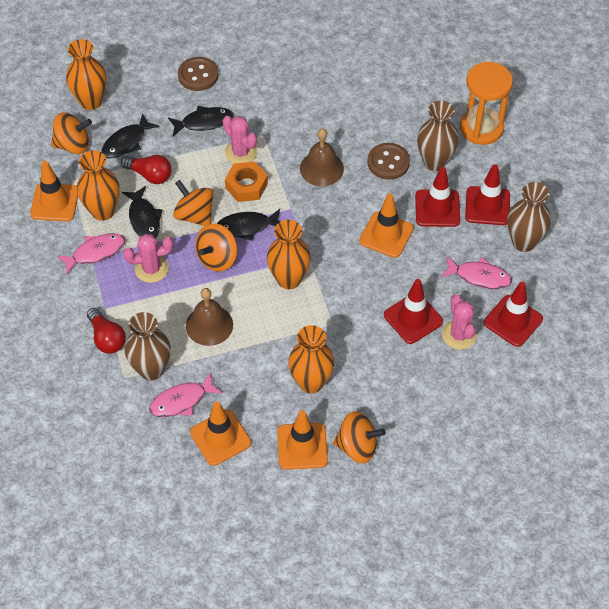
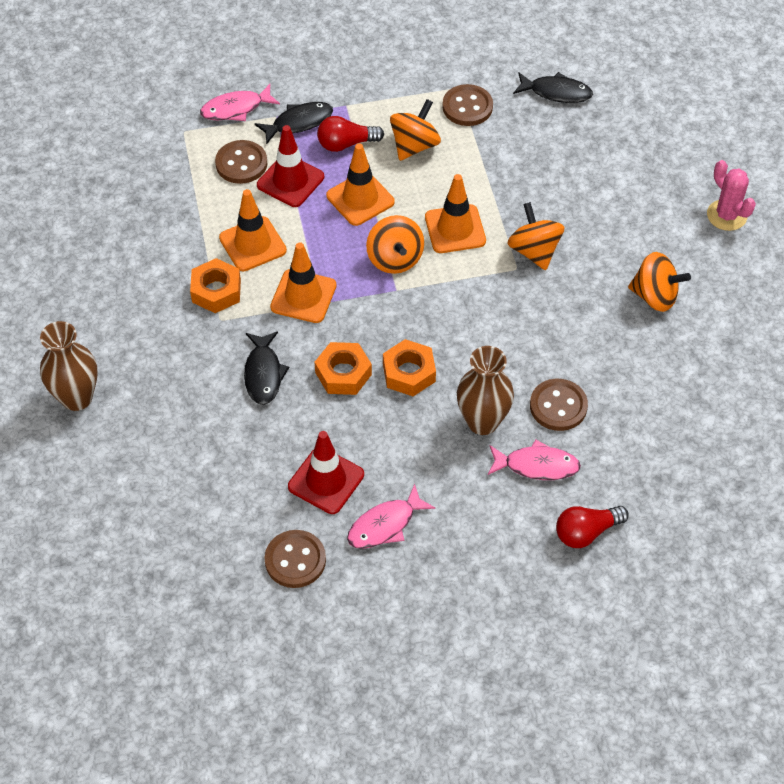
black fish: 4 -> 3
brown bell: 2 -> 0
brown button: 2 -> 4
brown vase: 3 -> 2
orange hourglass: 1 -> 0
orange nut: 1 -> 3
orange vase: 4 -> 0
pink cactus: 3 -> 1
red traffic cone: 4 -> 2

